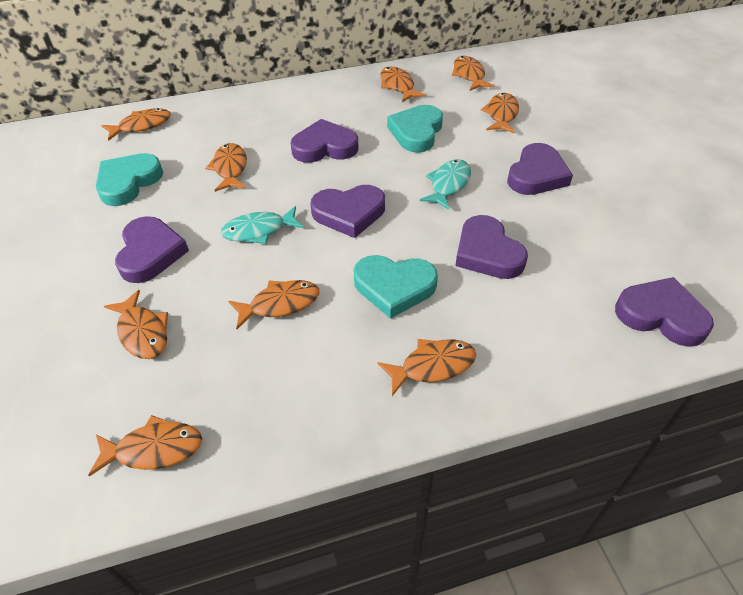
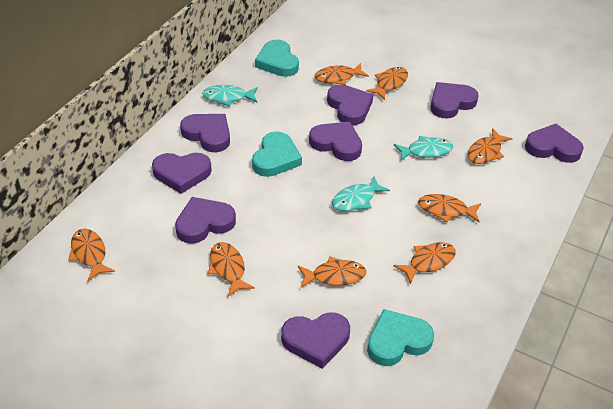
orange fish: 9 -> 8
purple heart: 6 -> 8
turquoise fish: 2 -> 3

